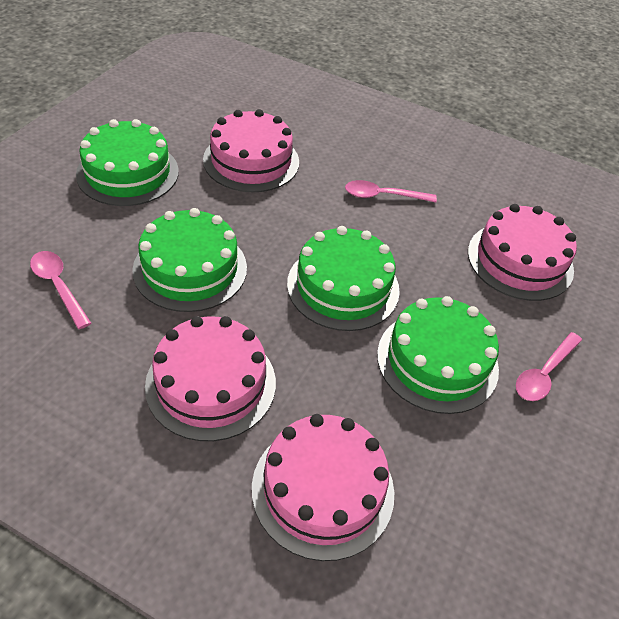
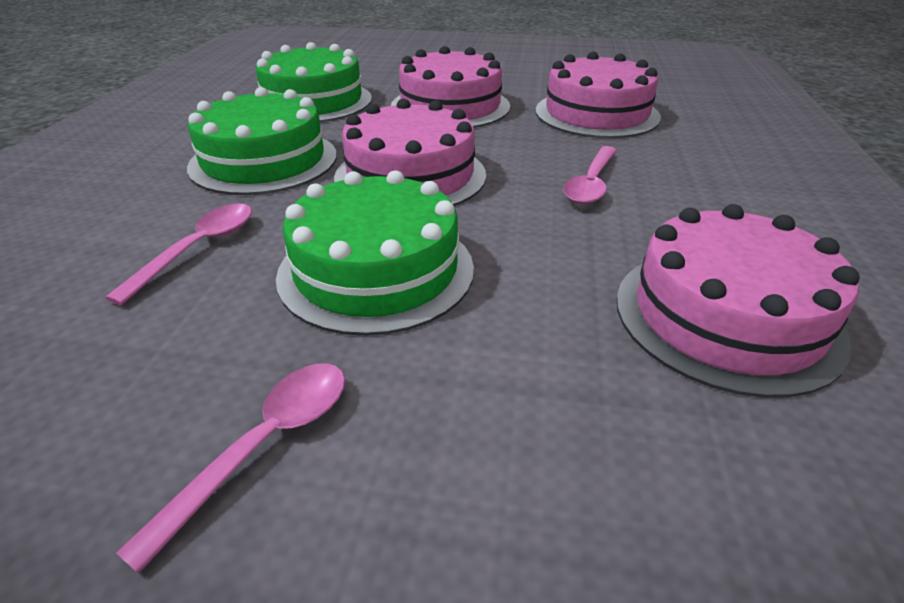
green cake: 4 -> 3

